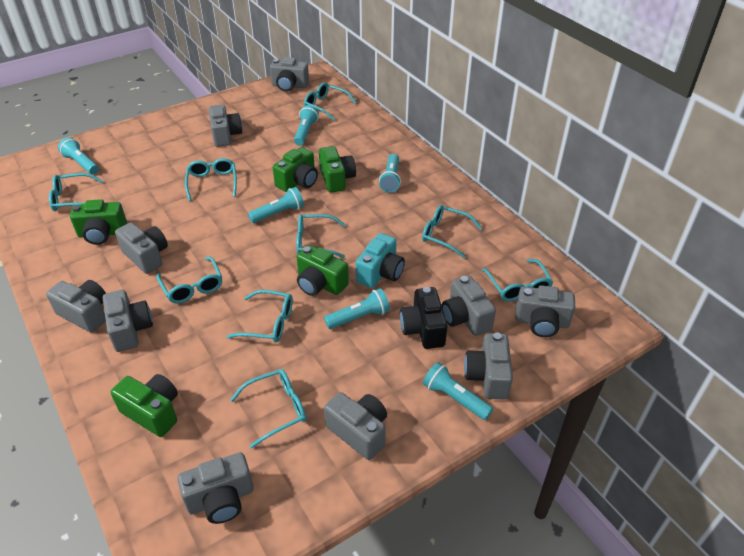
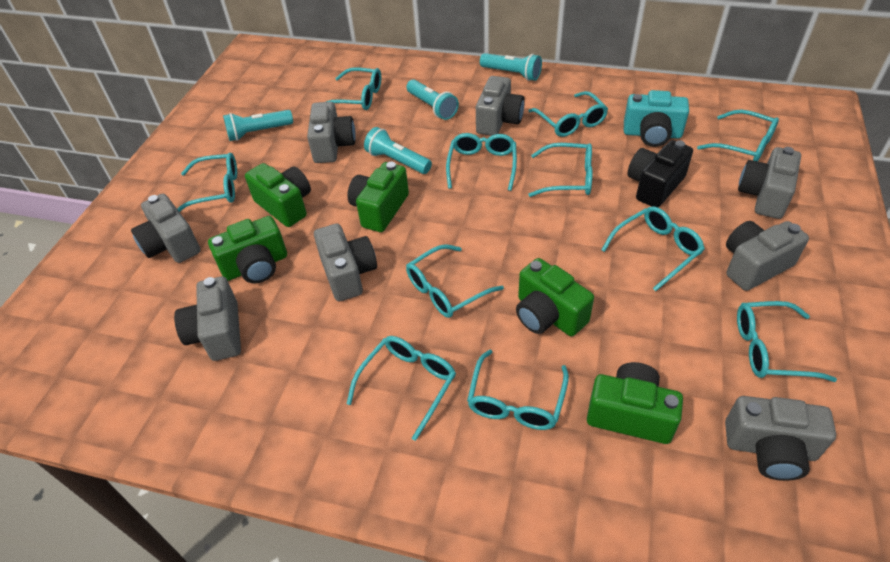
grey camera: 10 -> 8
turquoise flashlight: 6 -> 4
turquoise glasses: 9 -> 11

